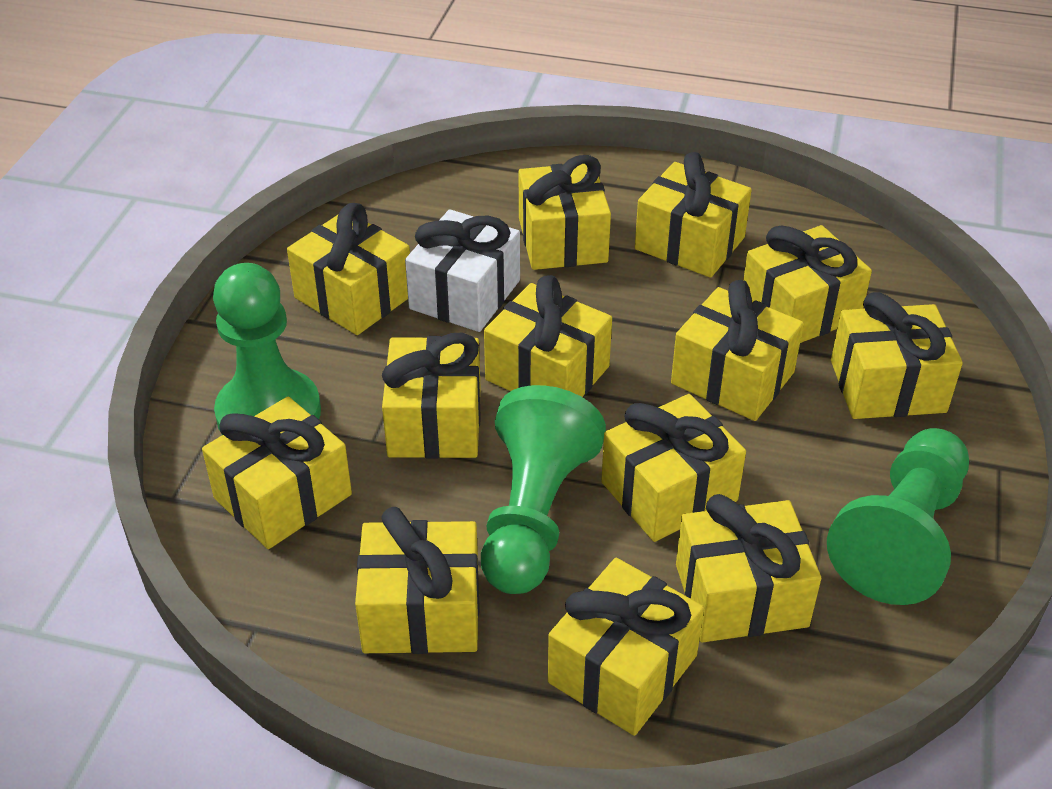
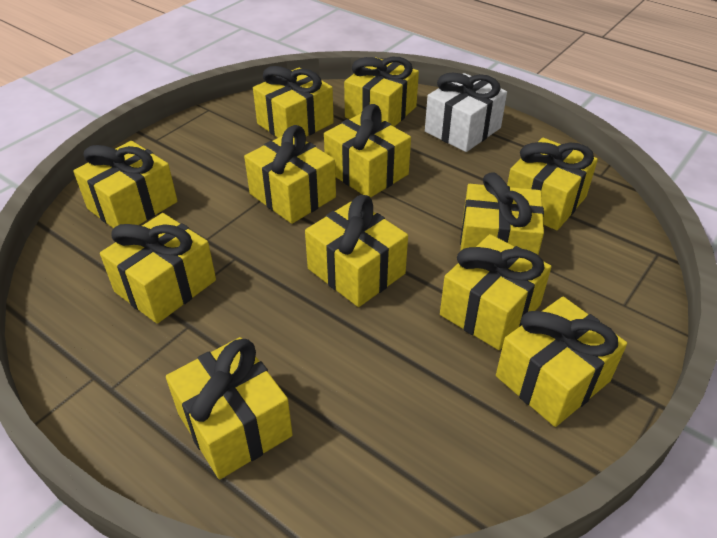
green pawn: 3 -> 0
yellow gift: 13 -> 12

